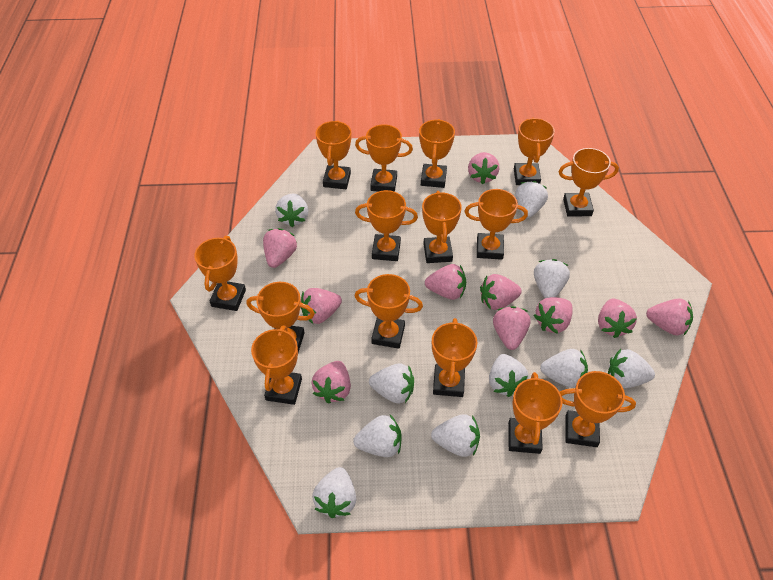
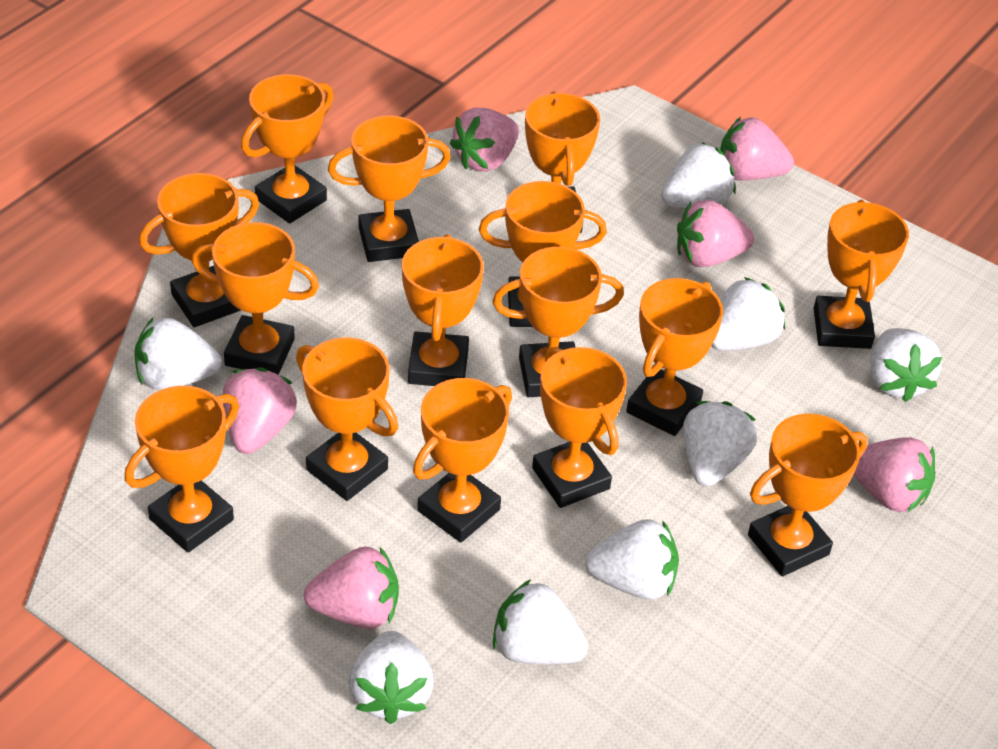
pink strawberry: 10 -> 6
white strawberry: 10 -> 8

